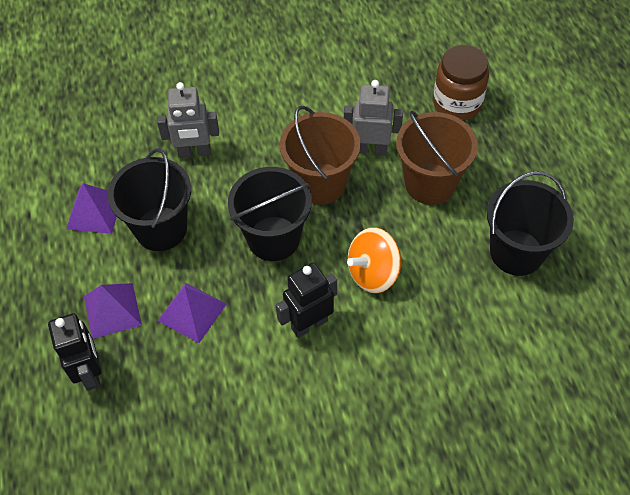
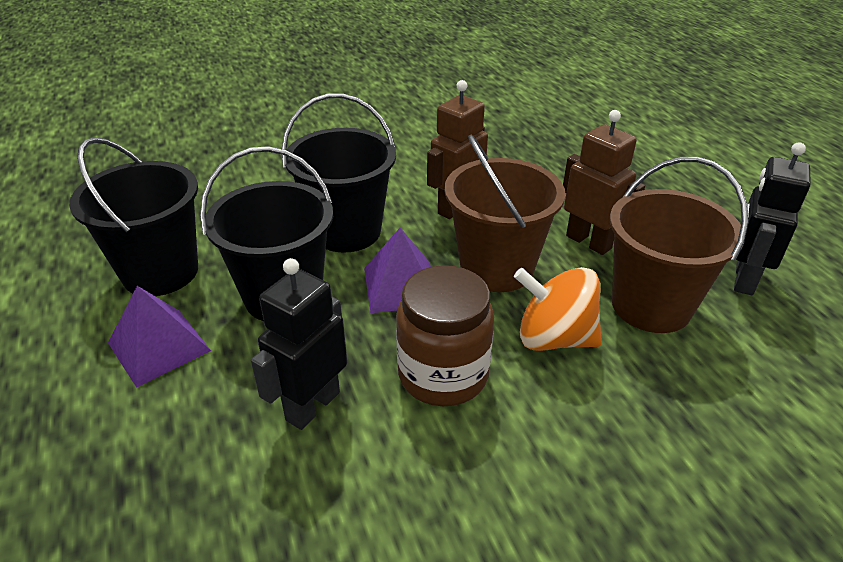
brown robot: 0 -> 2
grey robot: 2 -> 0
purple pyramid: 3 -> 2

